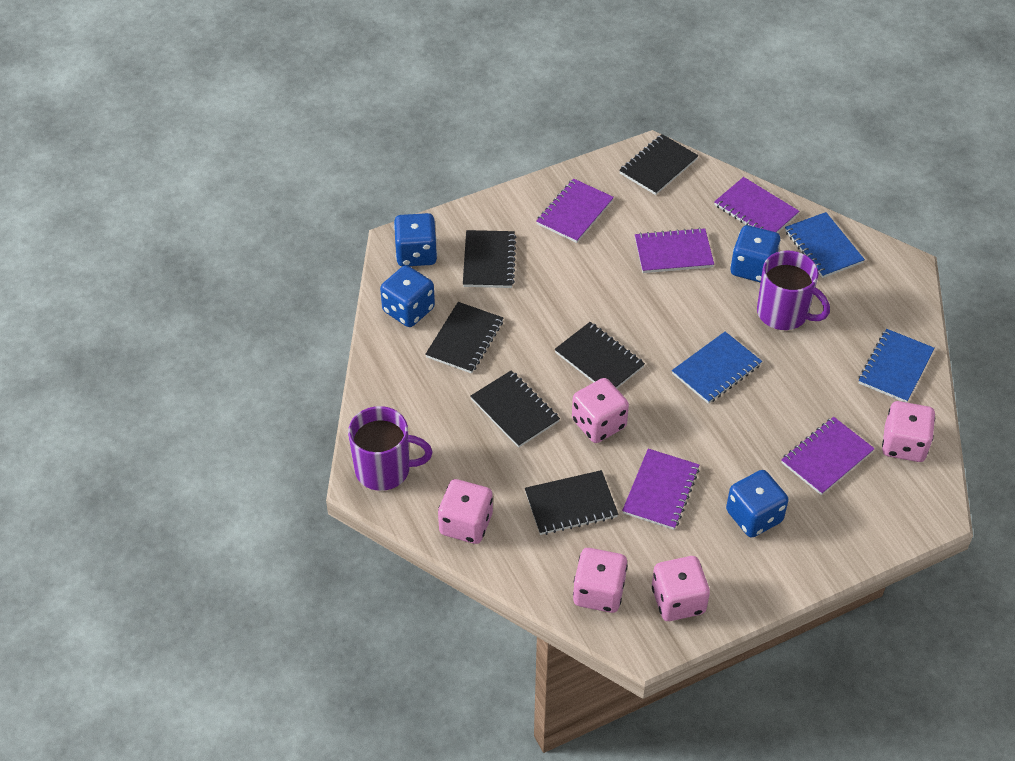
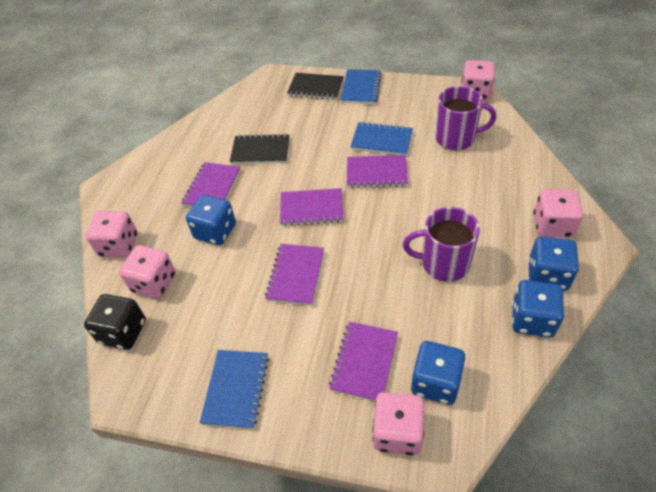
black dice: 0 -> 1
black notebook: 6 -> 2

